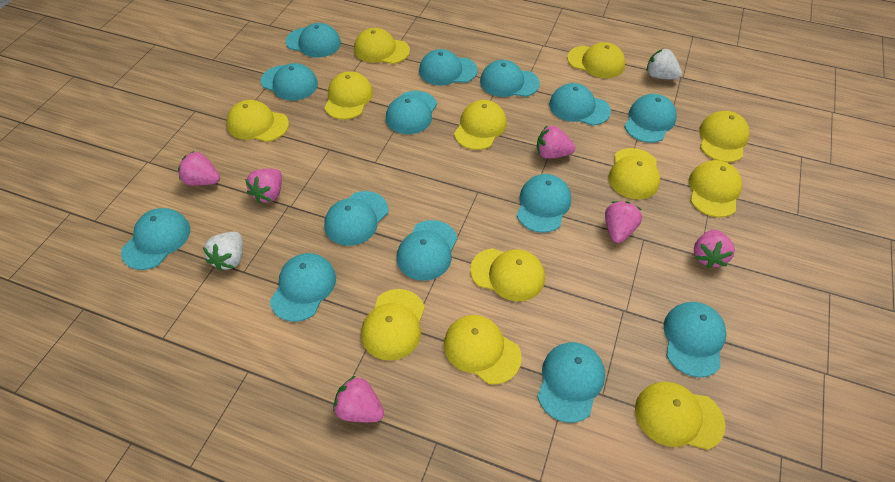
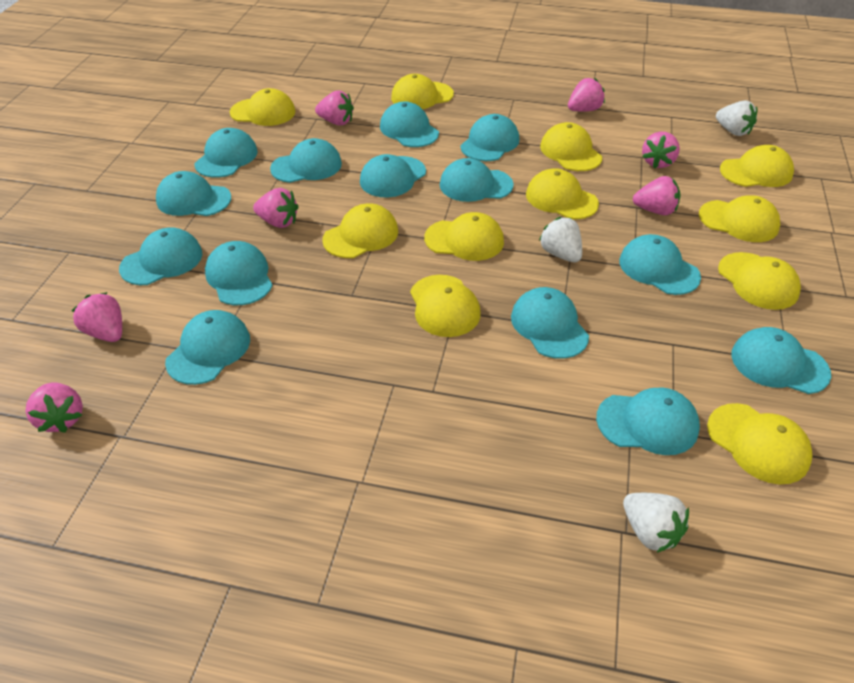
pink strawberry: 6 -> 7
white strawberry: 2 -> 3
yellow cap: 12 -> 11

